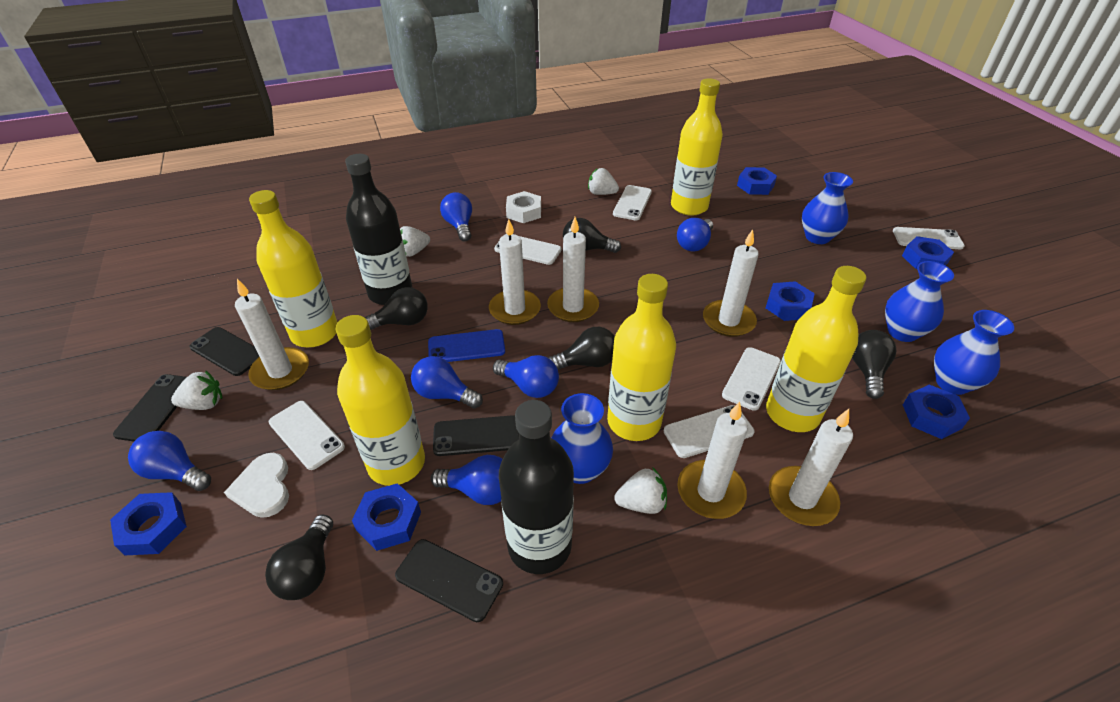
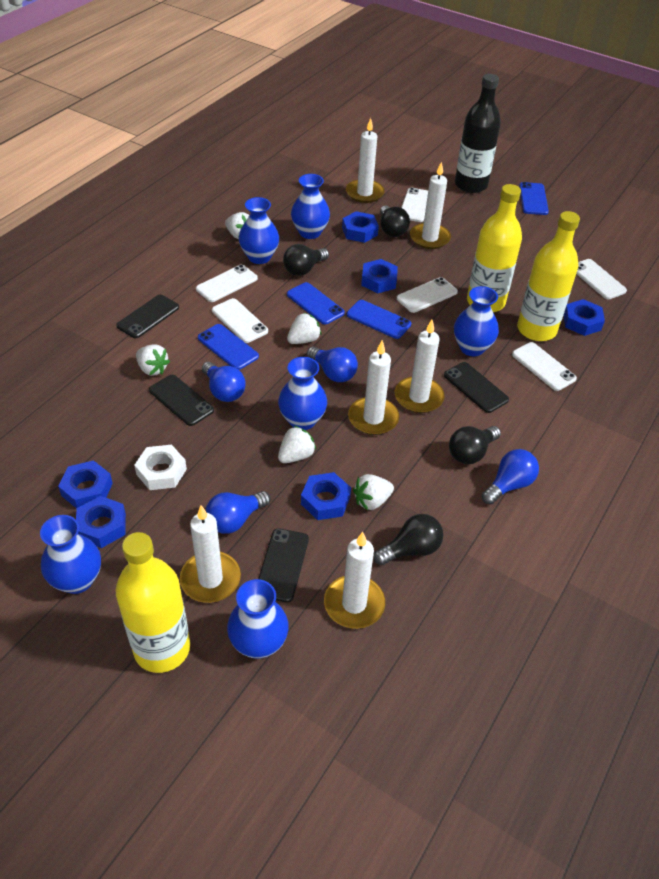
black bottle: 2 -> 1
black light bulb: 5 -> 4
blue light bulb: 6 -> 4
blue phone: 1 -> 4
blue vase: 4 -> 6
white heart: 1 -> 0
white strawberry: 4 -> 5
yellow bottle: 5 -> 3

